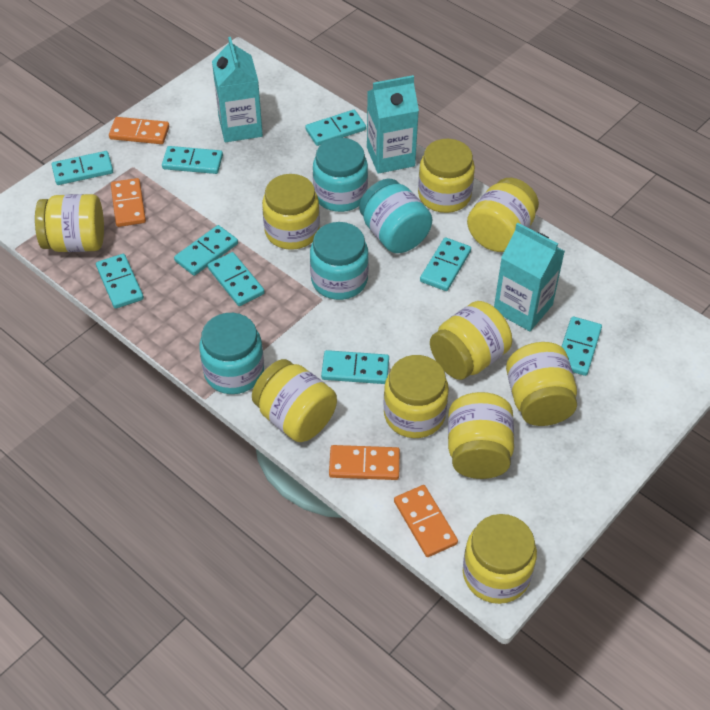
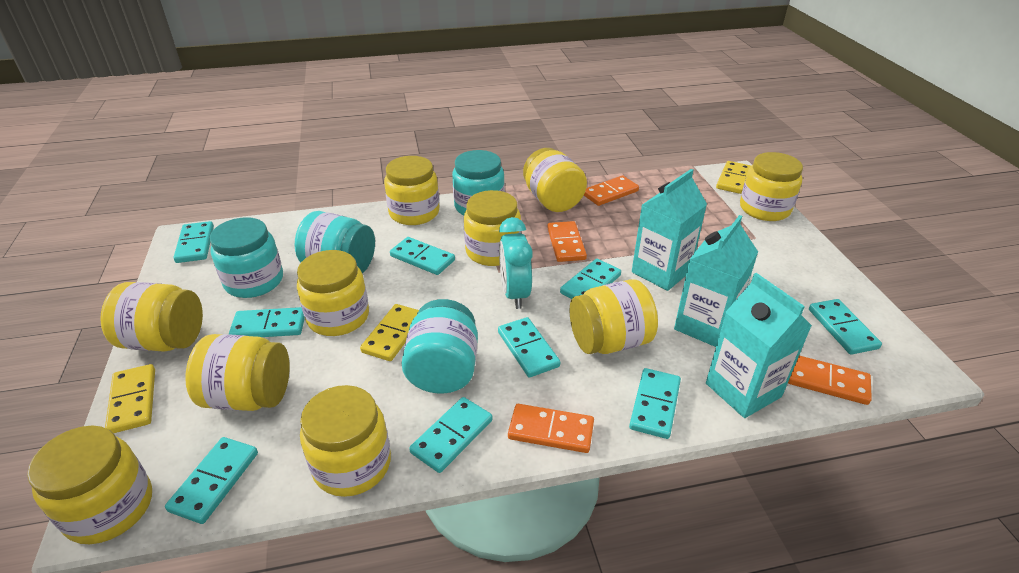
turquoise clock: 0 -> 1
yellow domino: 0 -> 3

